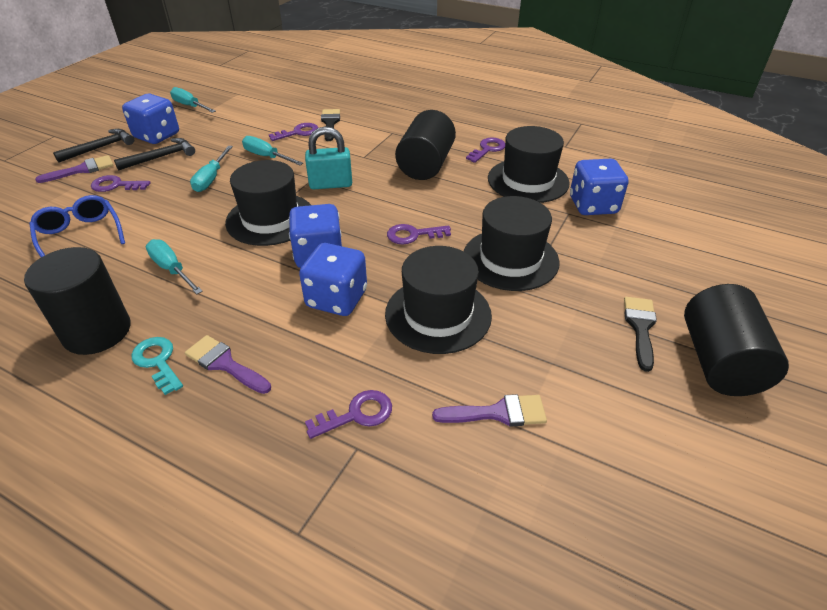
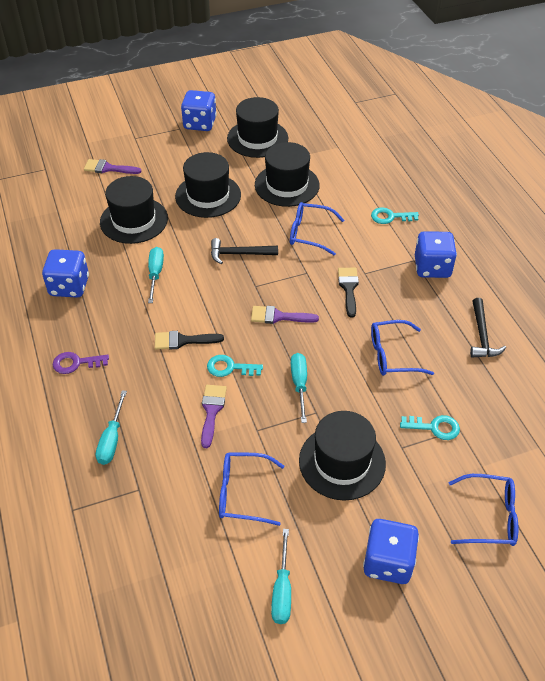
black cylinder: 3 -> 0
black hat: 4 -> 5
blue glasses: 1 -> 4
purple key: 5 -> 1
turquoise key: 1 -> 3
turquoise padlock: 1 -> 0

